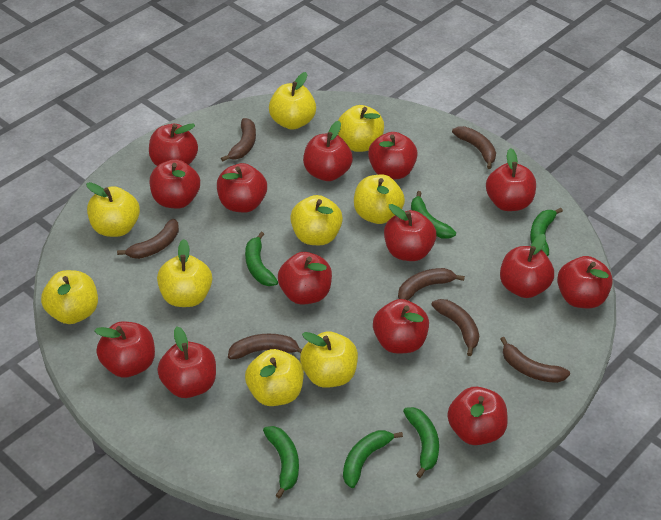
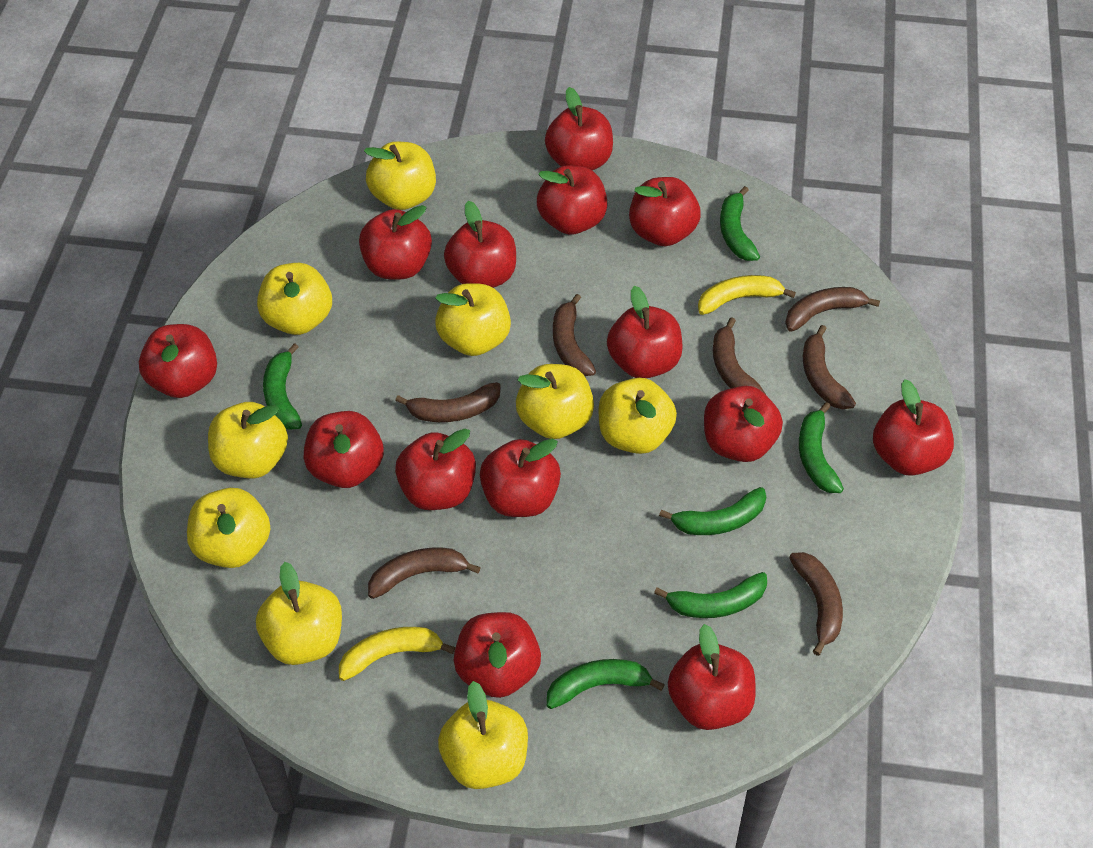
yellow banana: 0 -> 2

